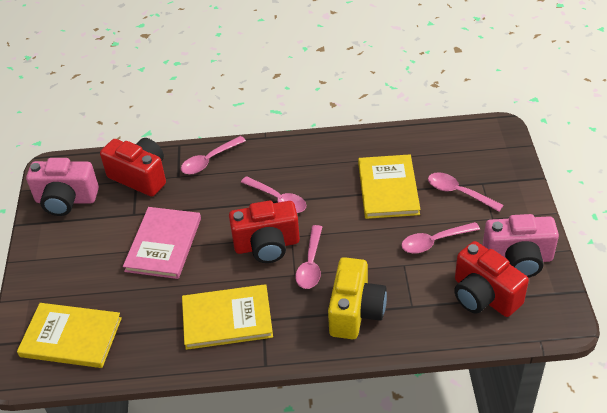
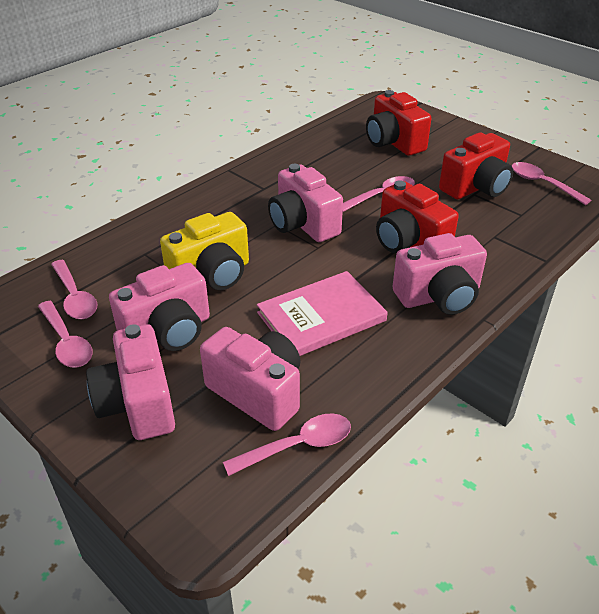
pink camera: 2 -> 5
yellow book: 3 -> 0

